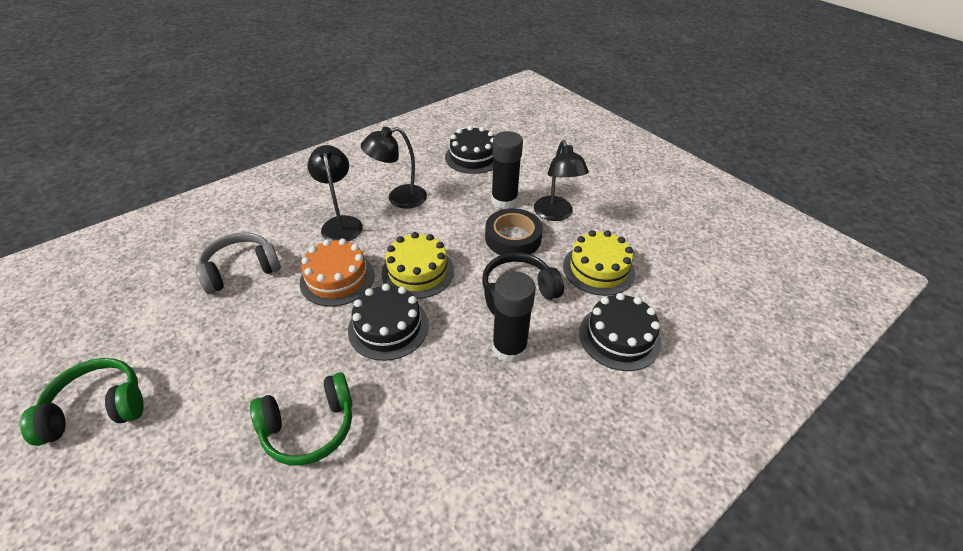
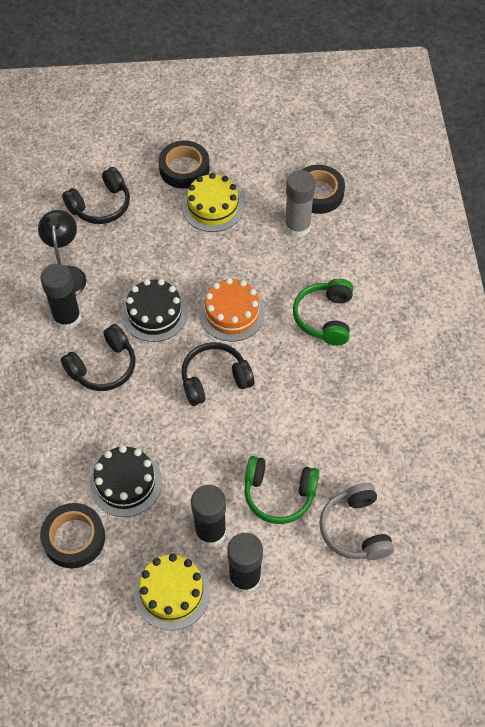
black cake: 3 -> 2
black glue stick: 2 -> 3
black headphones: 1 -> 3
black lamp: 3 -> 1
black tape: 1 -> 3
grey glue stick: 0 -> 1

